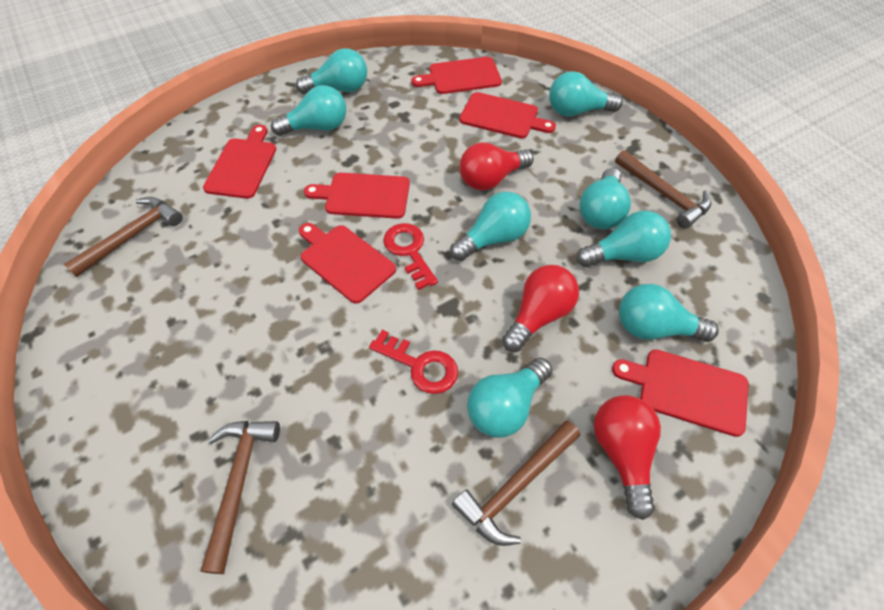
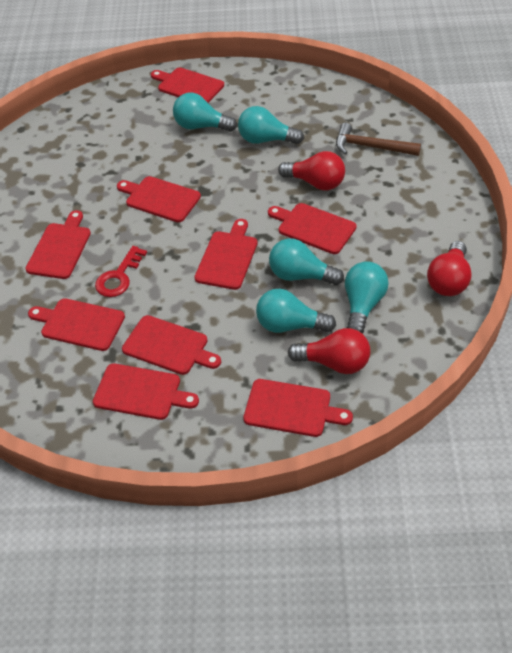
brown hammer: 4 -> 1
red cutting board: 6 -> 9
red key: 2 -> 1
turquoise light bulb: 8 -> 5

